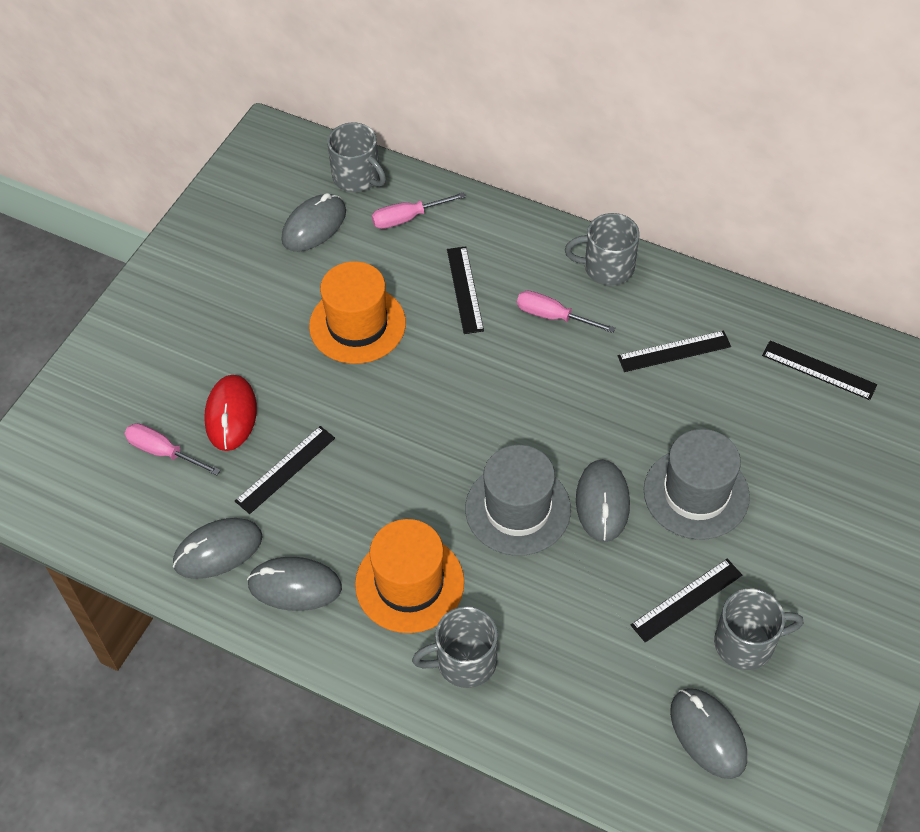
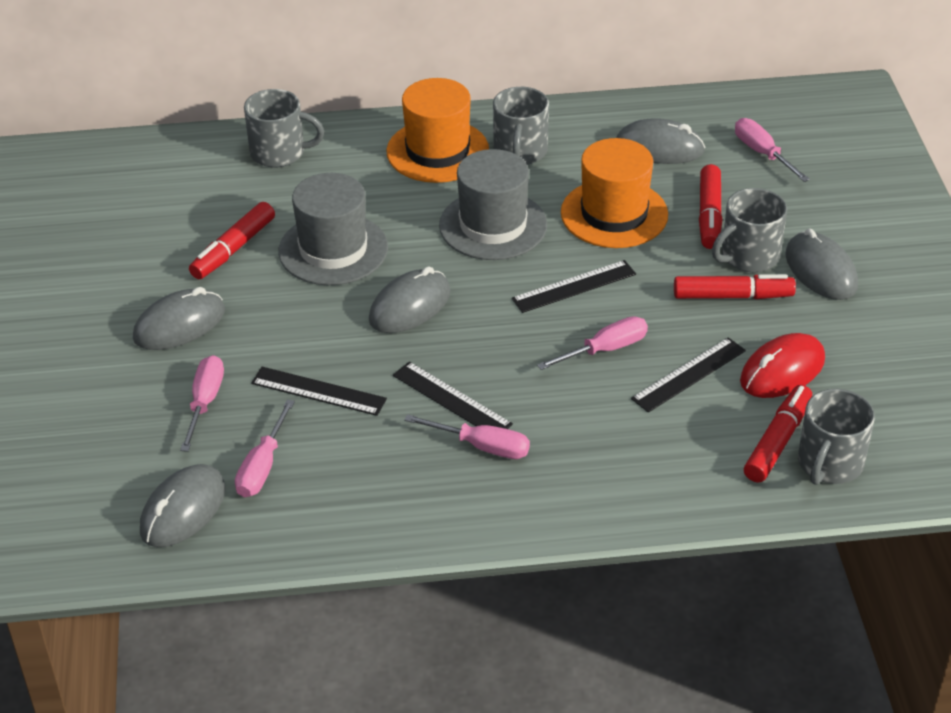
black ruler: 5 -> 4
pink screwdriver: 3 -> 5
red marker: 0 -> 4

